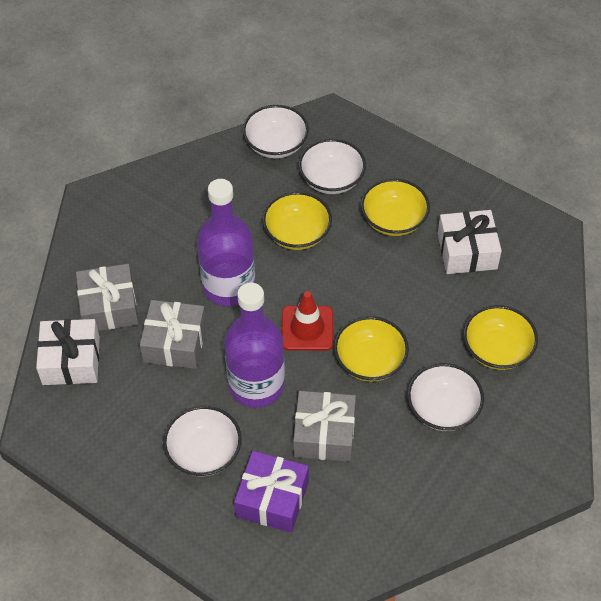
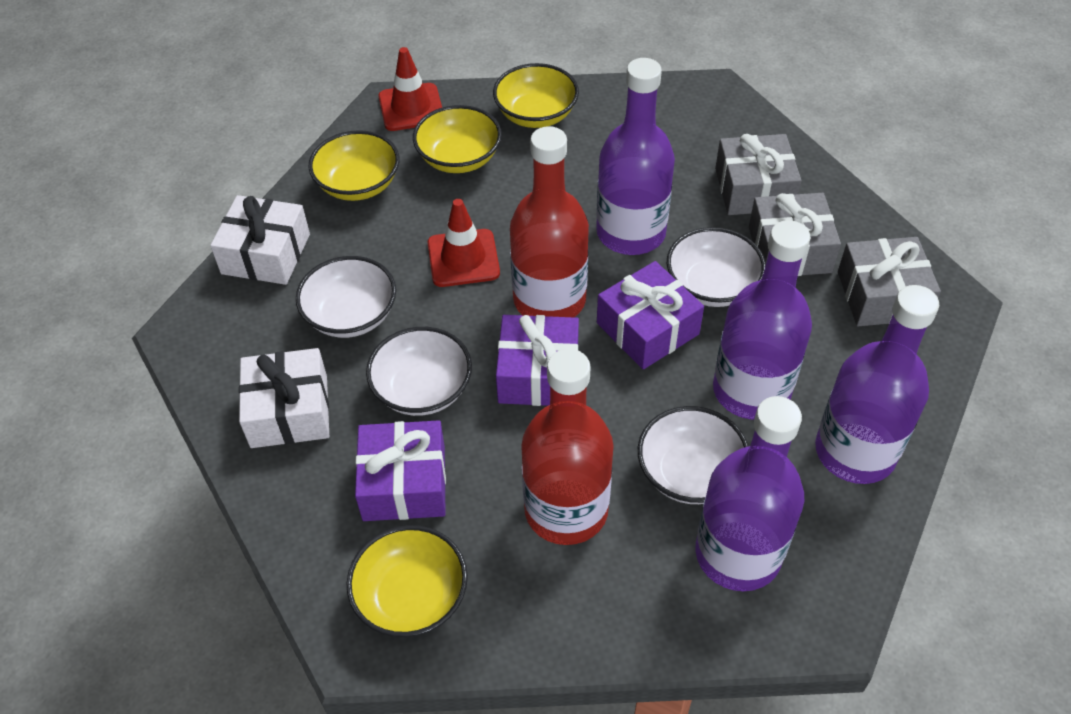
purple bottle: 2 -> 4
purple gift: 1 -> 3
red bottle: 0 -> 2
red traffic cone: 1 -> 2

